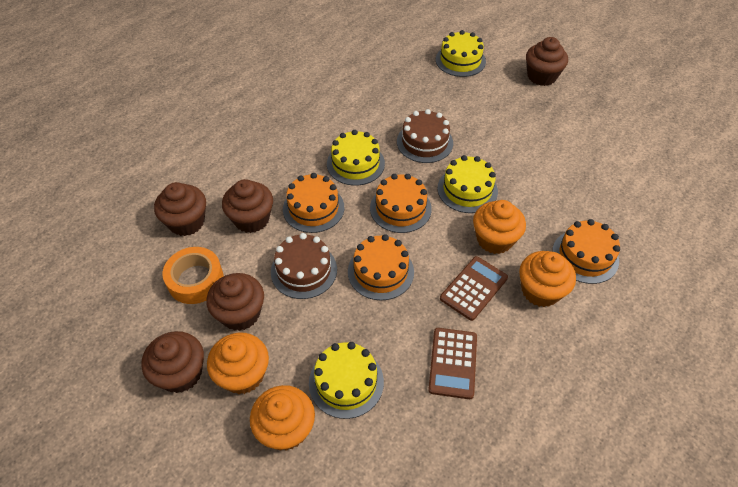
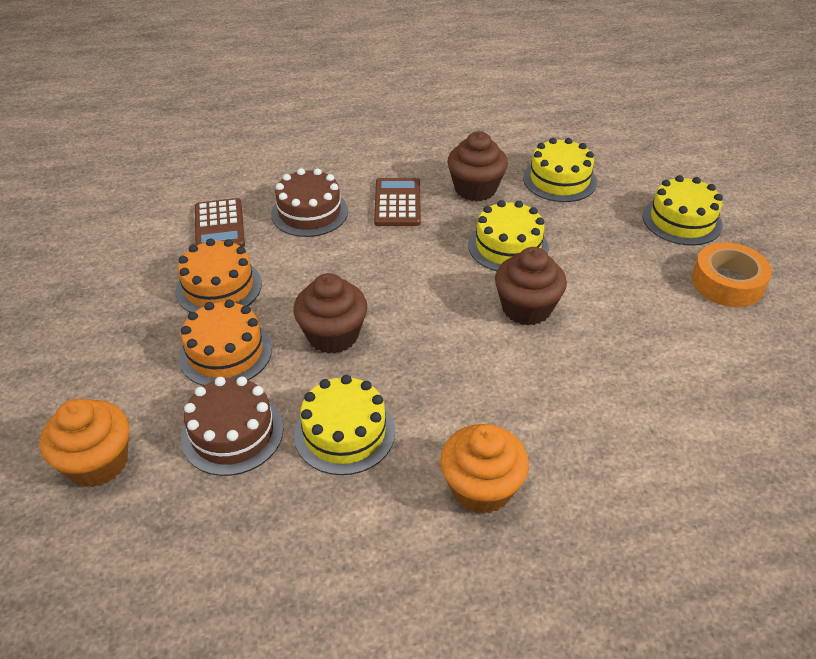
brown cupcake: 5 -> 3
orange cake: 4 -> 2
orange cupcake: 4 -> 2

